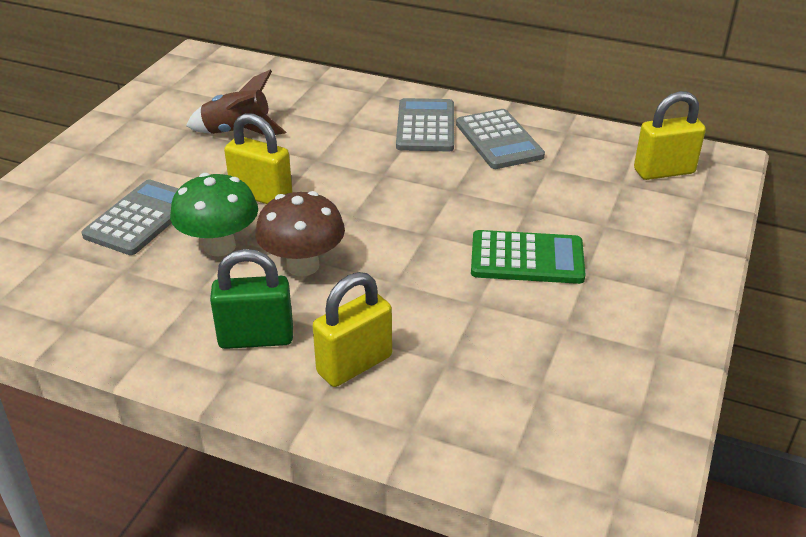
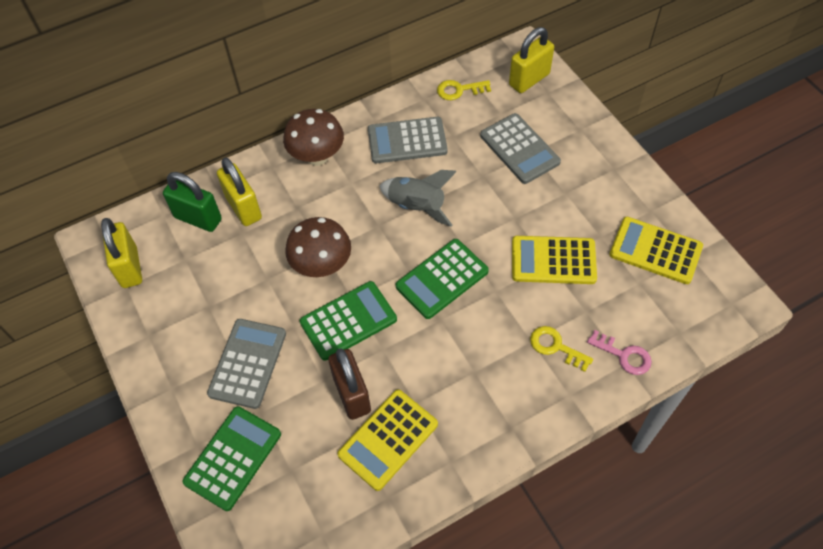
brown mushroom: 1 -> 2
brown padlock: 0 -> 1
brown rocket: 1 -> 0
green calculator: 1 -> 3
green mushroom: 1 -> 0
grey rocket: 0 -> 1
pink key: 0 -> 1
yellow calculator: 0 -> 3
yellow key: 0 -> 2

